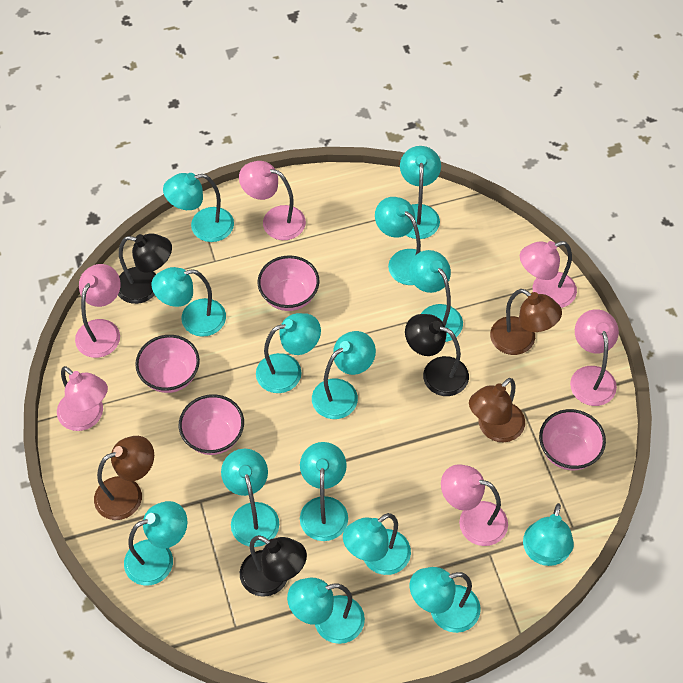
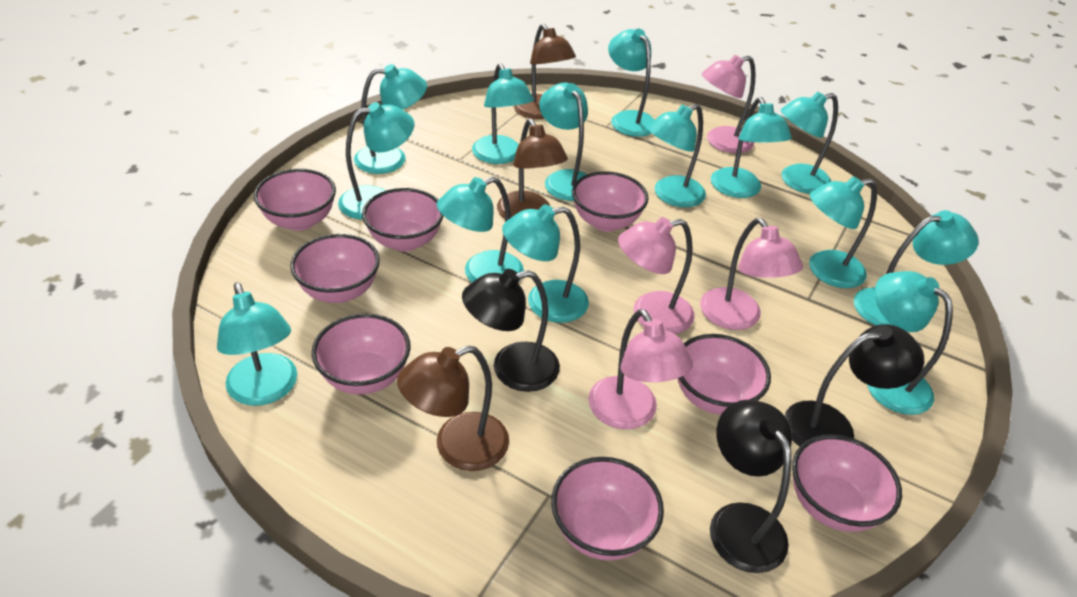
pink bowl: 4 -> 8
pink lamp: 6 -> 4

